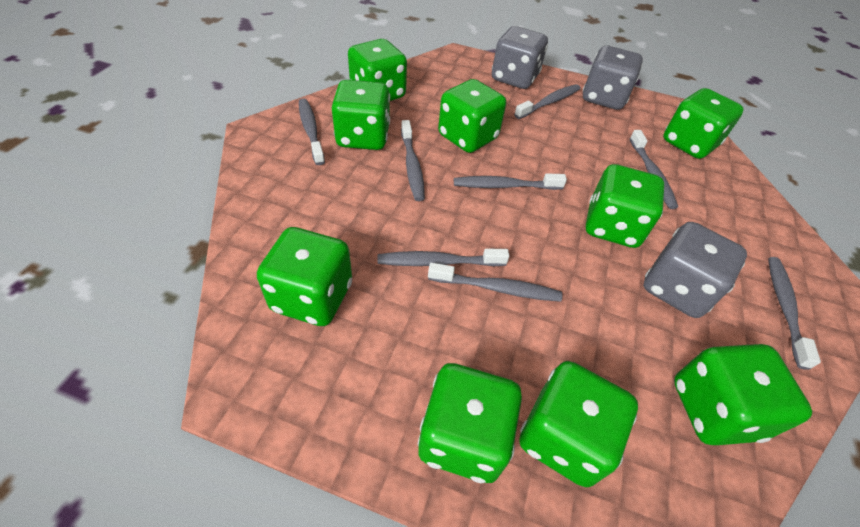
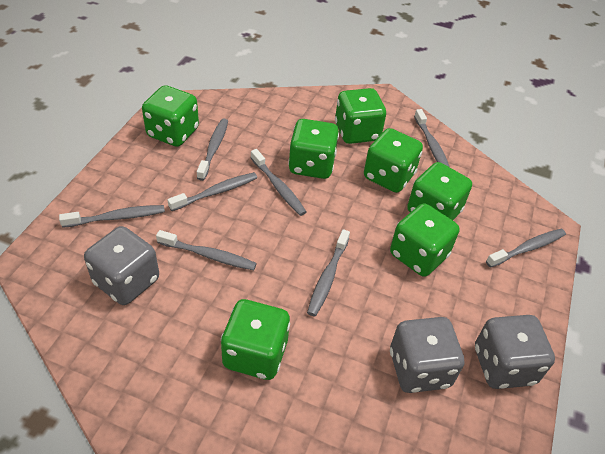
green dice: 9 -> 7

